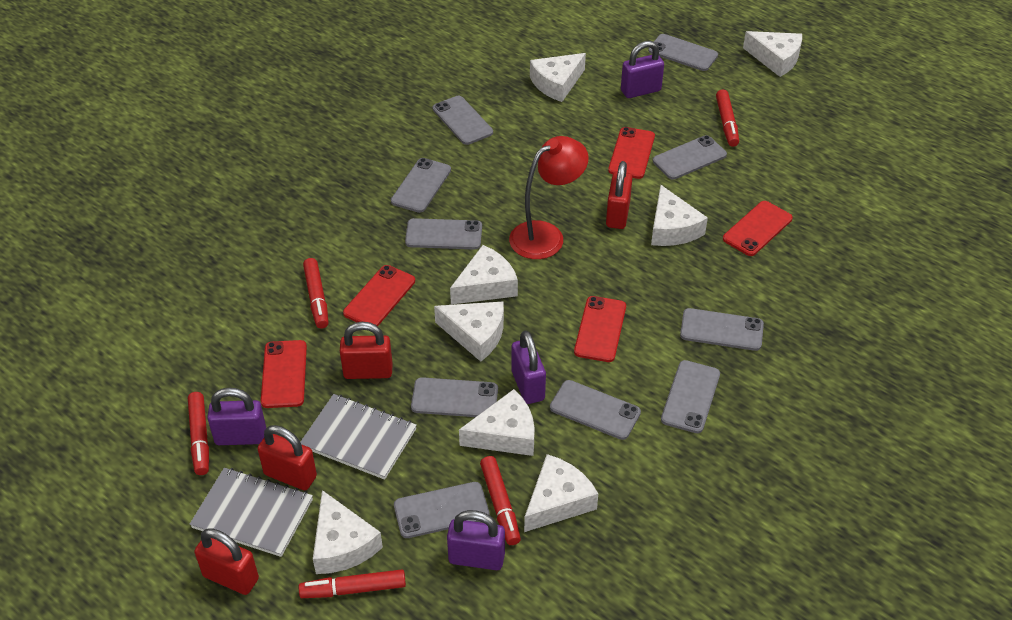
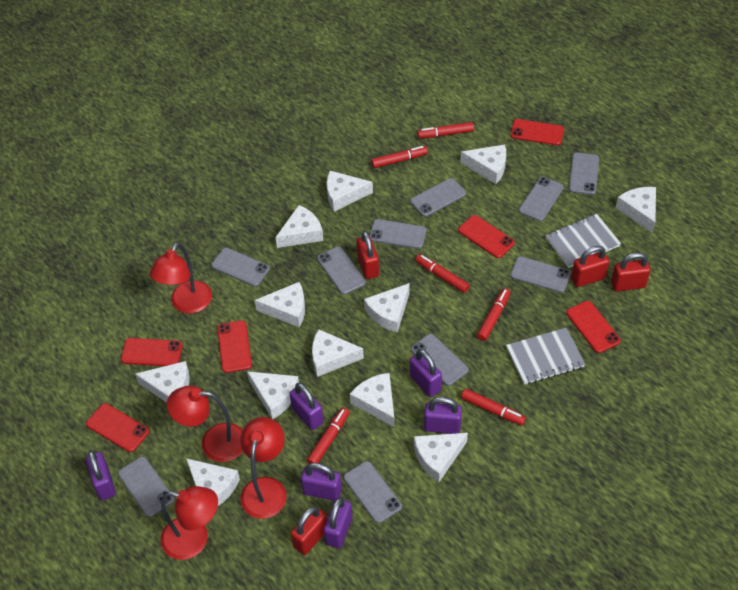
purple padlock: 4 -> 6
red lamp: 1 -> 4
red marker: 5 -> 6
red phone: 5 -> 6
white cheese: 8 -> 12

